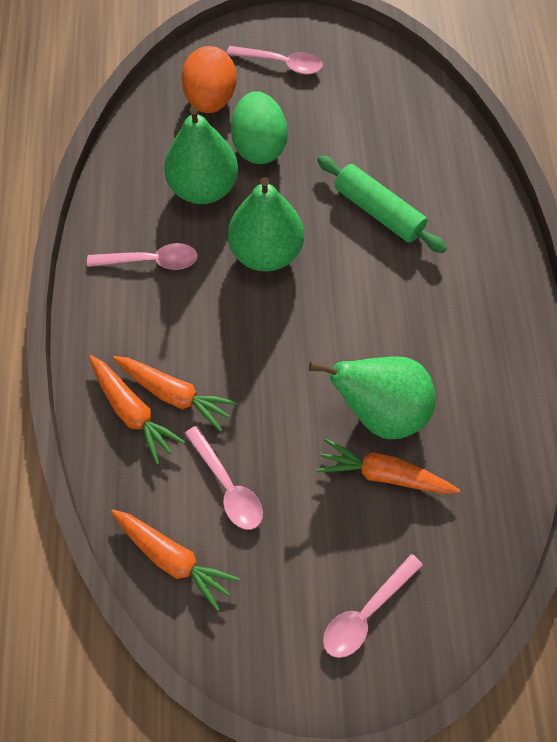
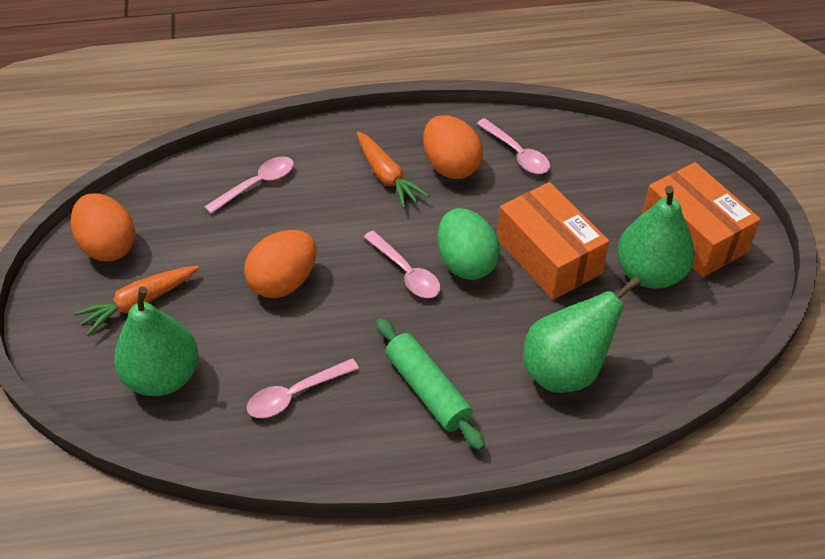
orange box: 0 -> 2
orange carrot: 4 -> 2
orange egg: 1 -> 3

